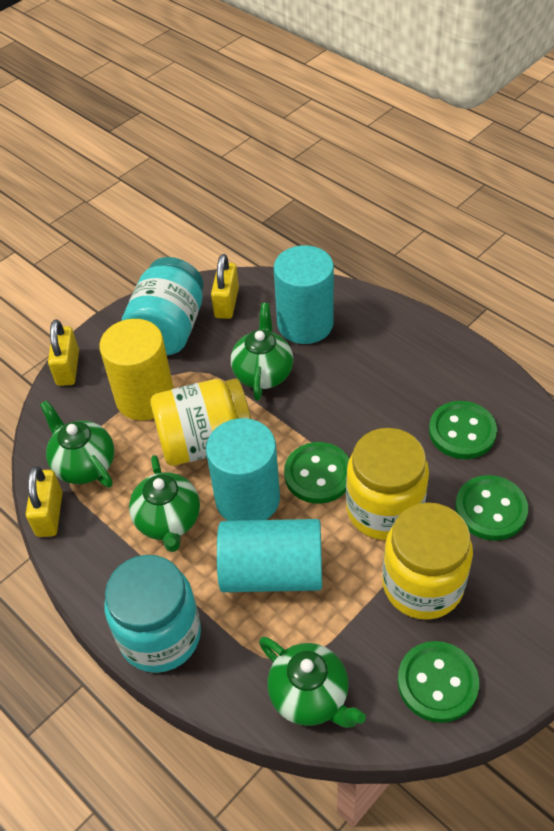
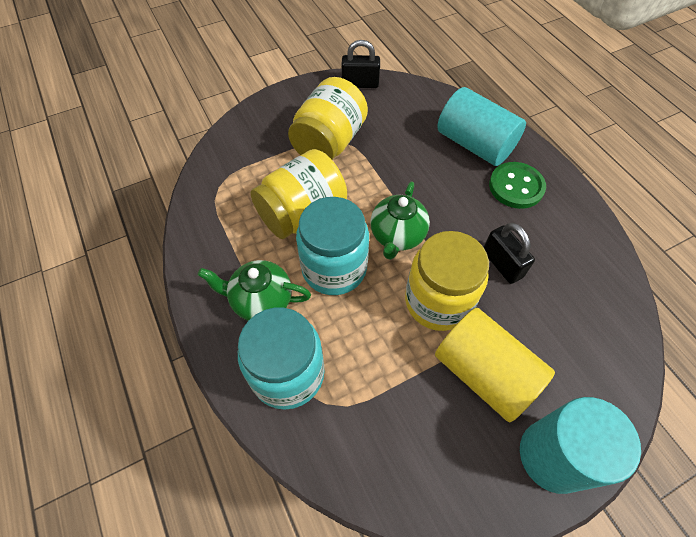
black padlock: 0 -> 2
green button: 4 -> 1
green teapot: 4 -> 2
turquoise cylinder: 3 -> 2
yellow padlock: 3 -> 0

